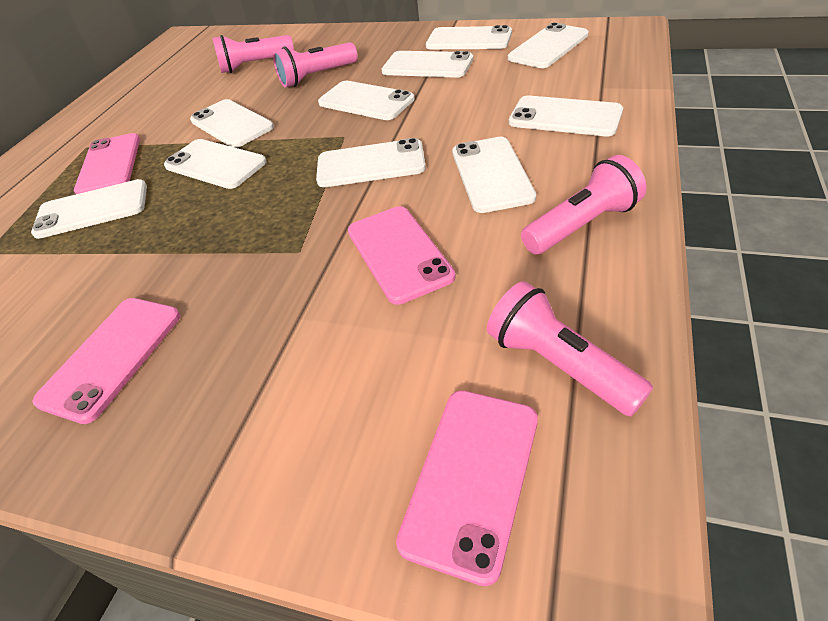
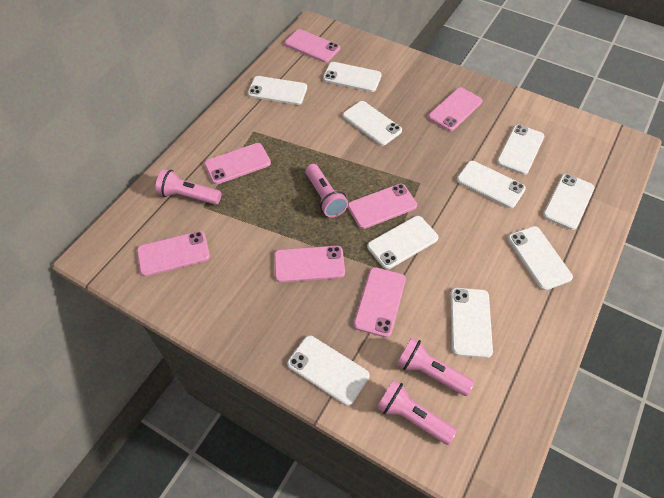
pink phone: 4 -> 7

